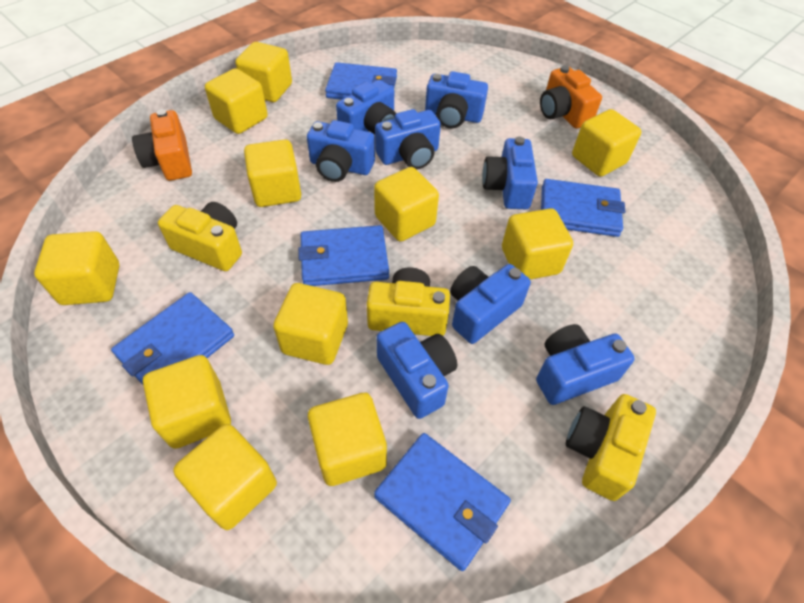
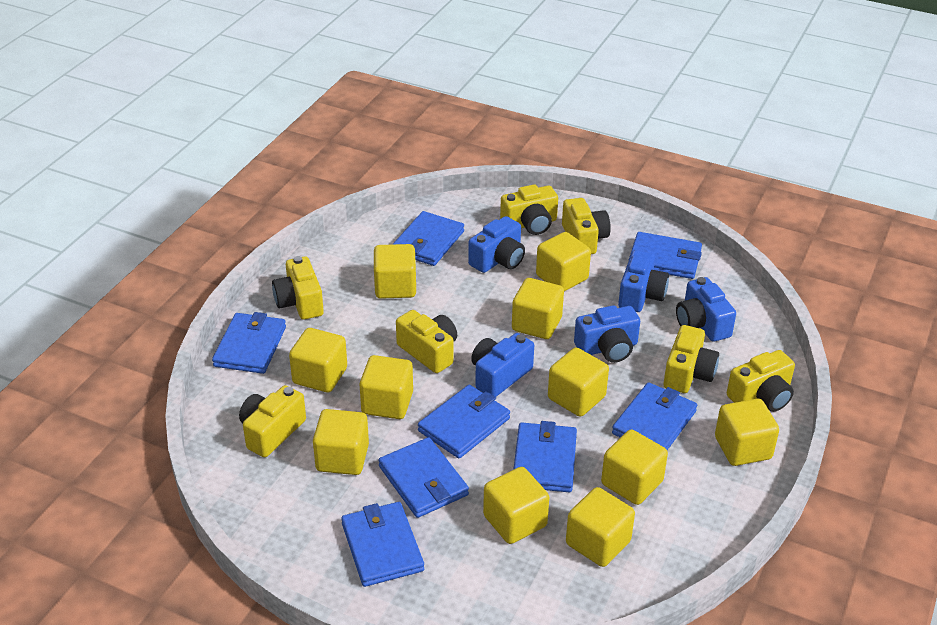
blue camera: 8 -> 5
blue wallet: 5 -> 8
orange camera: 2 -> 0
yellow camera: 3 -> 7

